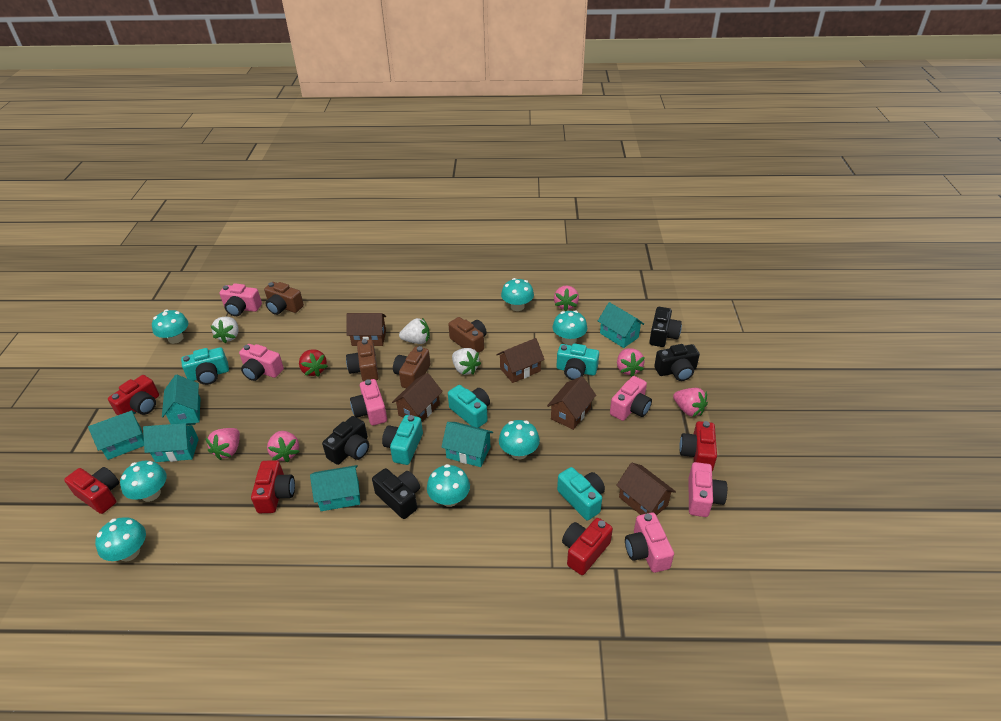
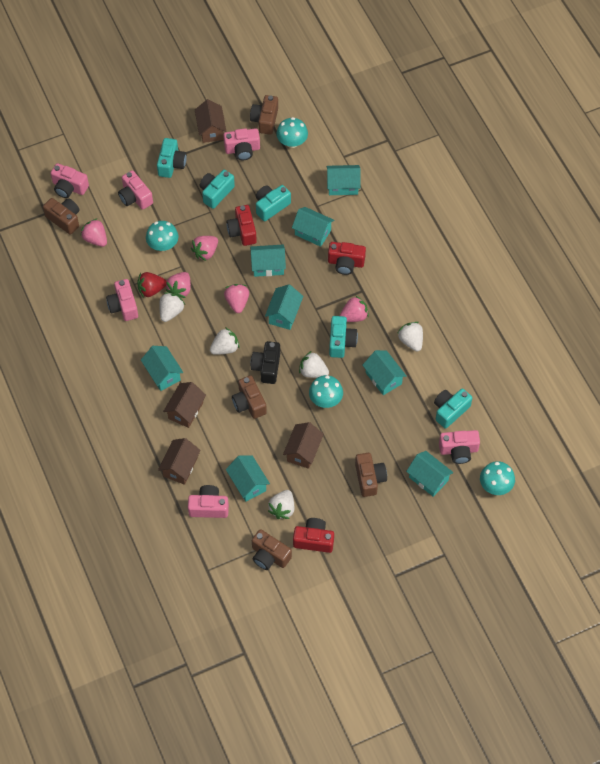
black camera: 4 -> 1
brown camera: 4 -> 5
brown house: 5 -> 4
red camera: 5 -> 3
turquoise house: 6 -> 8
turquoise mushroom: 7 -> 4
white strawberry: 3 -> 5

